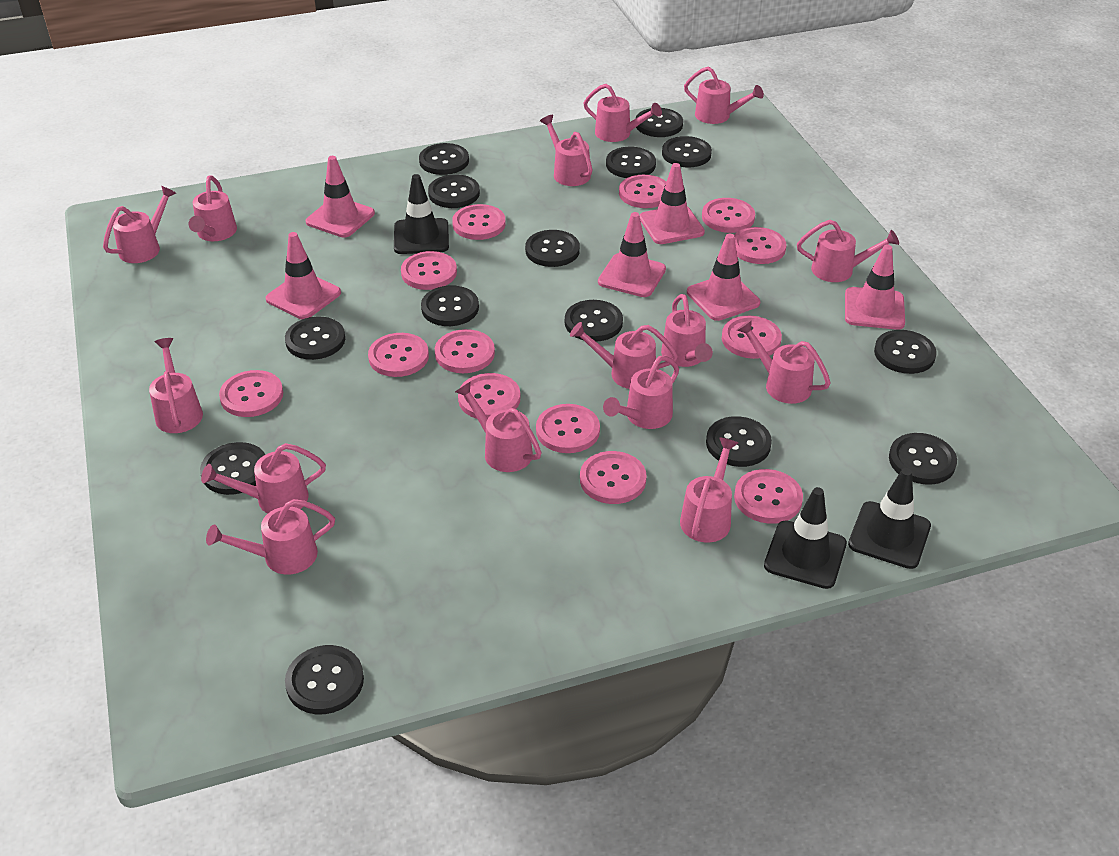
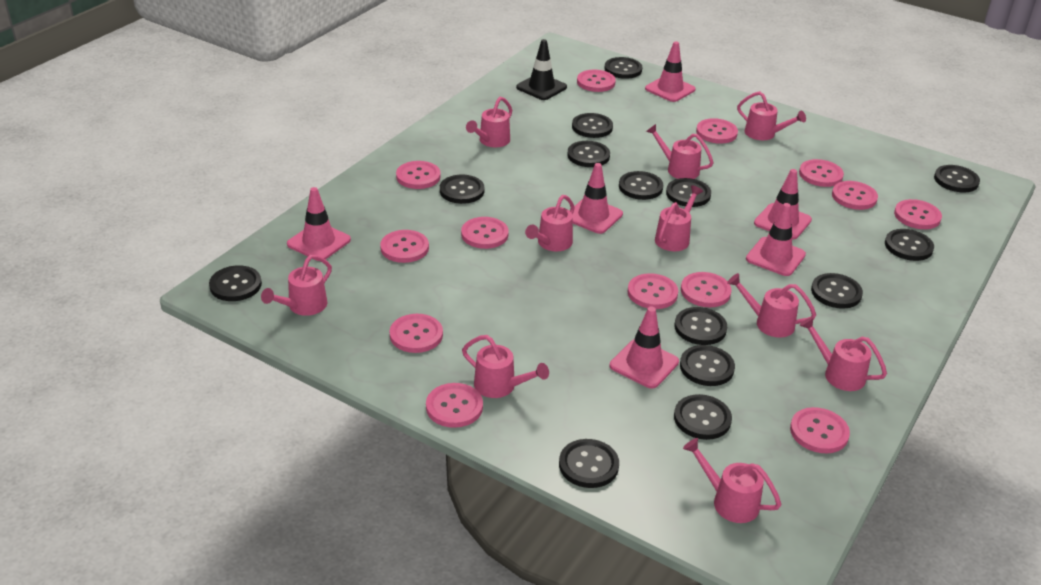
black traffic cone: 3 -> 1
pink watering can: 15 -> 10

